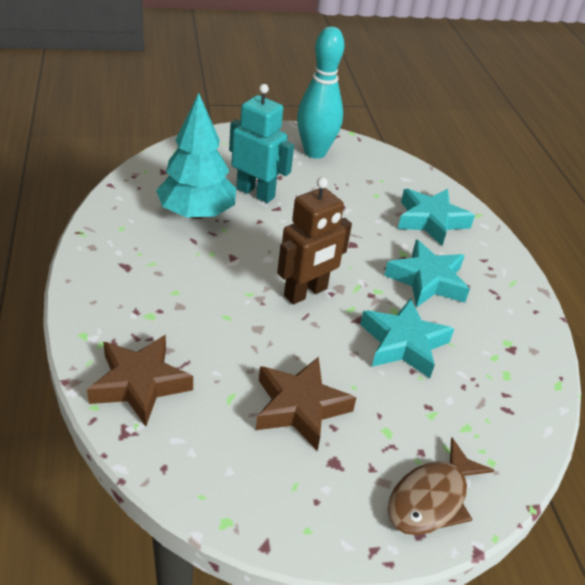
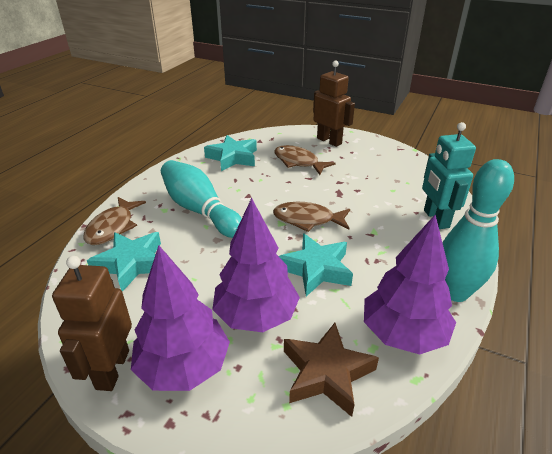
brown fish: 1 -> 3
brown robot: 1 -> 2
brown star: 2 -> 1
purple tree: 0 -> 3
turquoise bowling pin: 1 -> 2
turquoise tree: 1 -> 0

